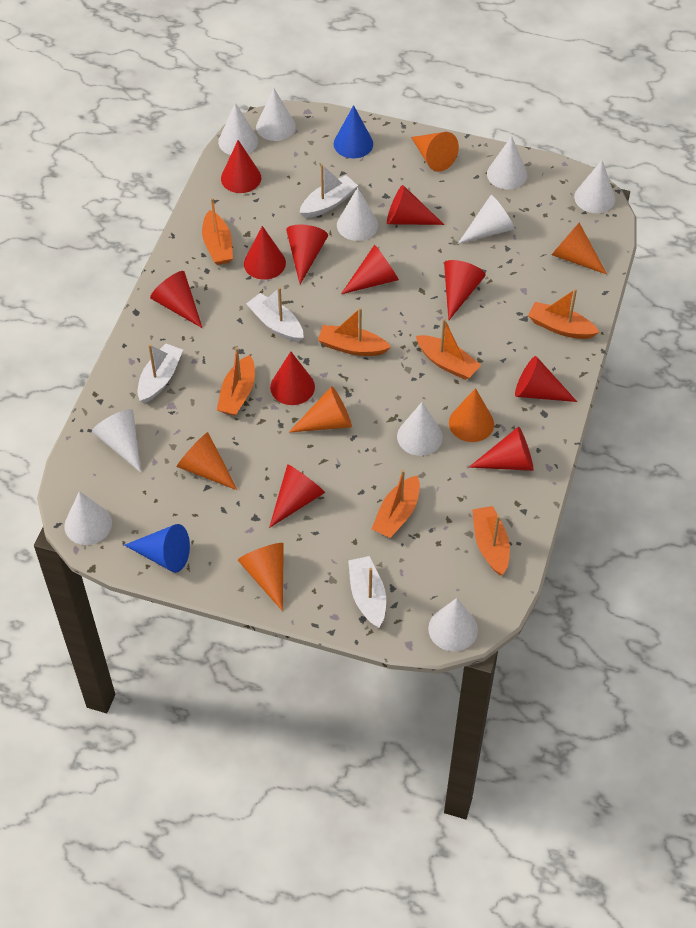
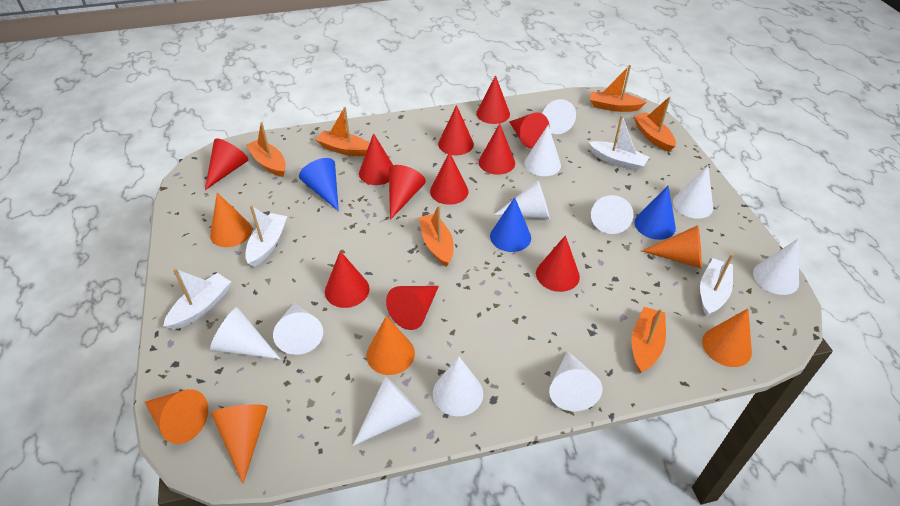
blue cone: 2 -> 3
orange boat: 7 -> 6
white cone: 10 -> 11

